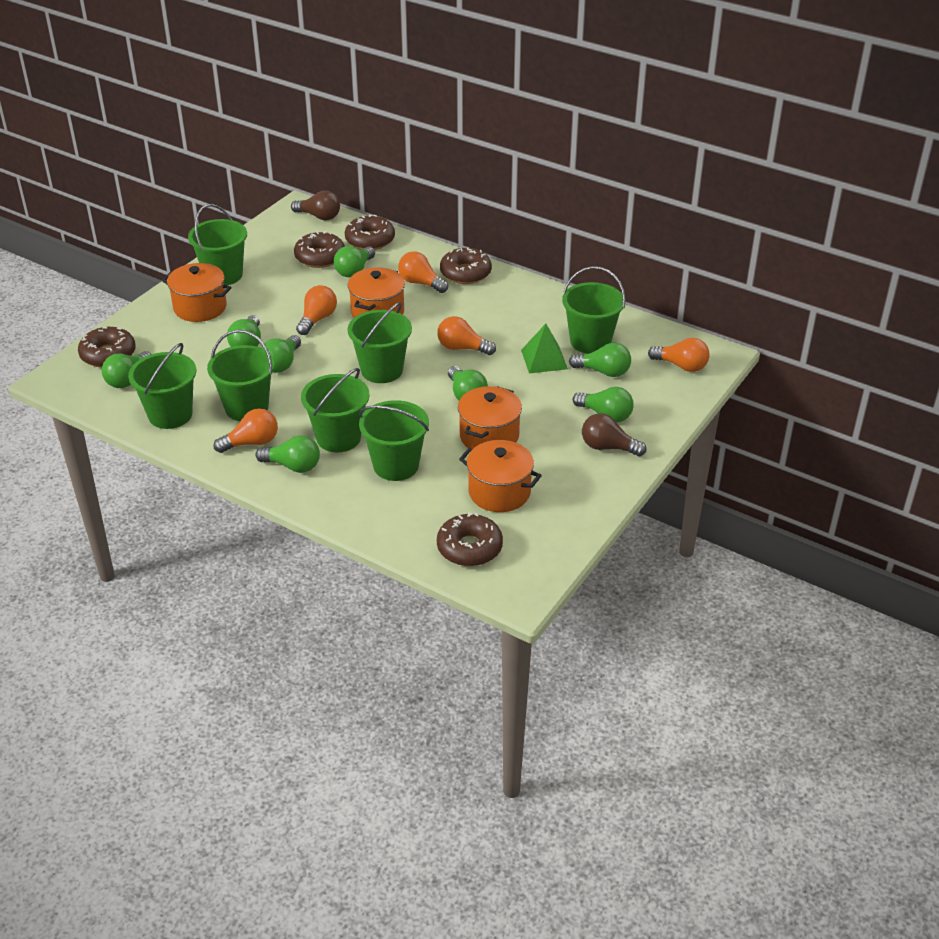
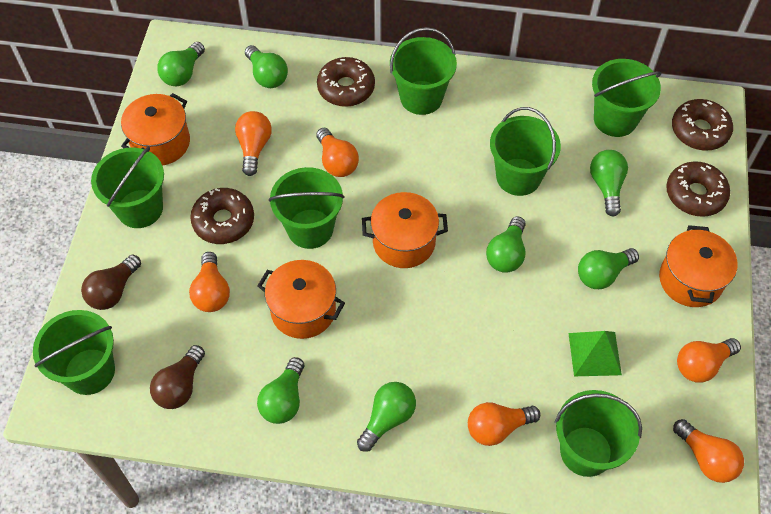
brown donut: 5 -> 4
green light bulb: 8 -> 7
orange light bulb: 5 -> 6

